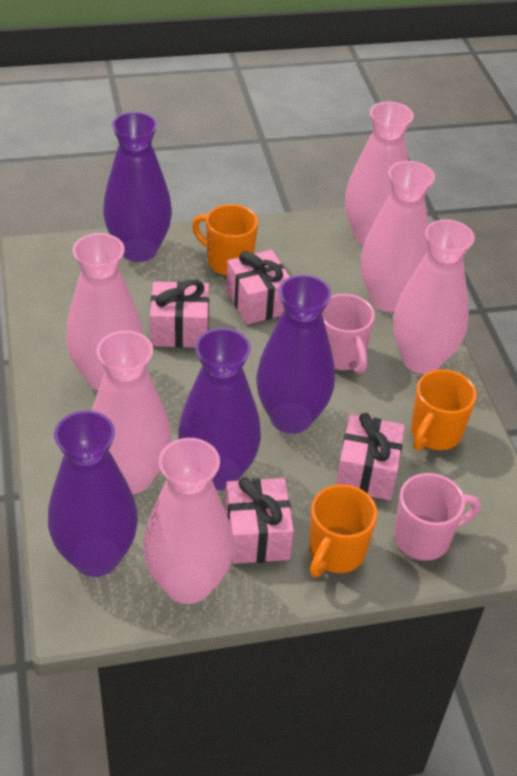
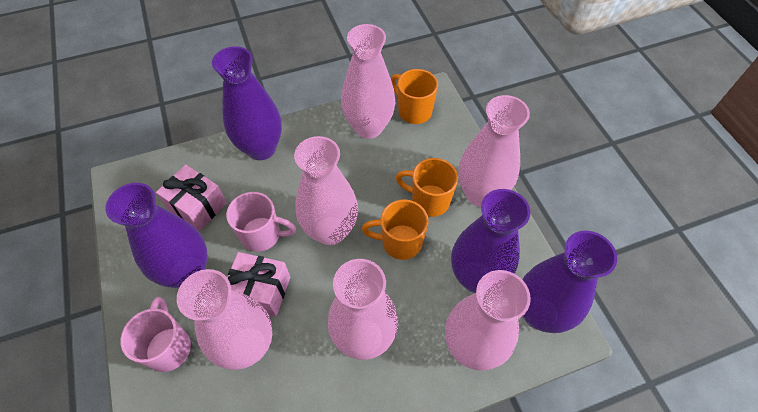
pink gift: 4 -> 2

